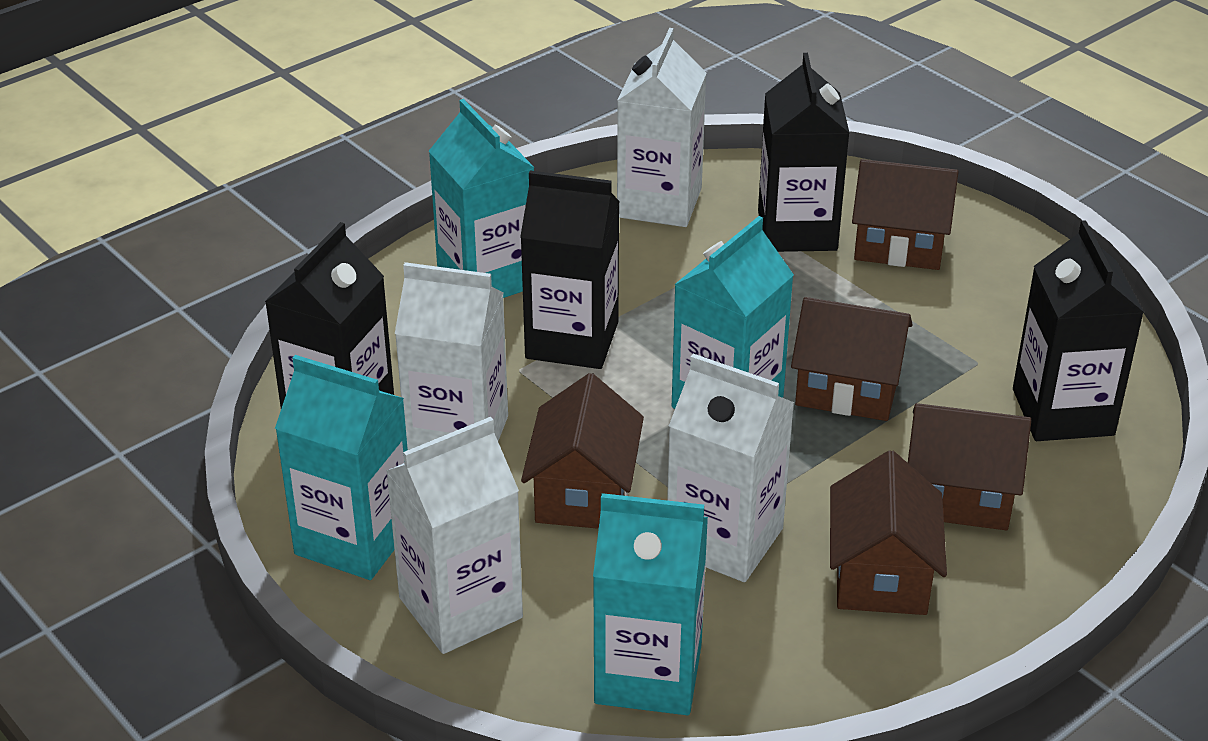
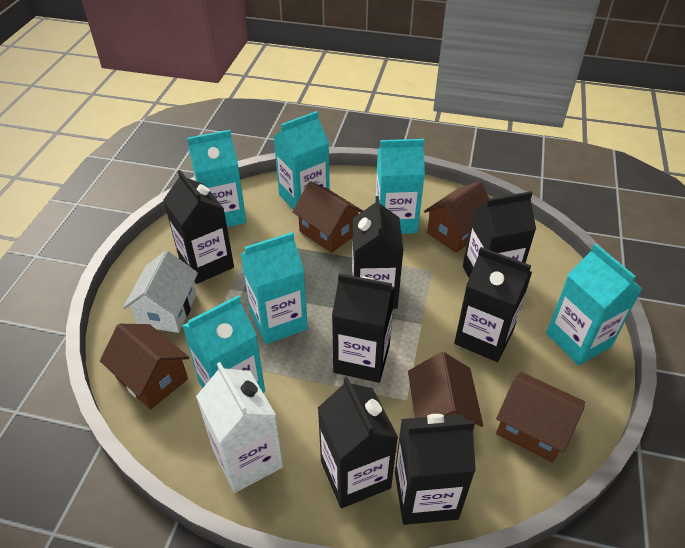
black carton: 4 -> 7
turquoise carton: 4 -> 6
white carton: 4 -> 1
white house: 0 -> 1

